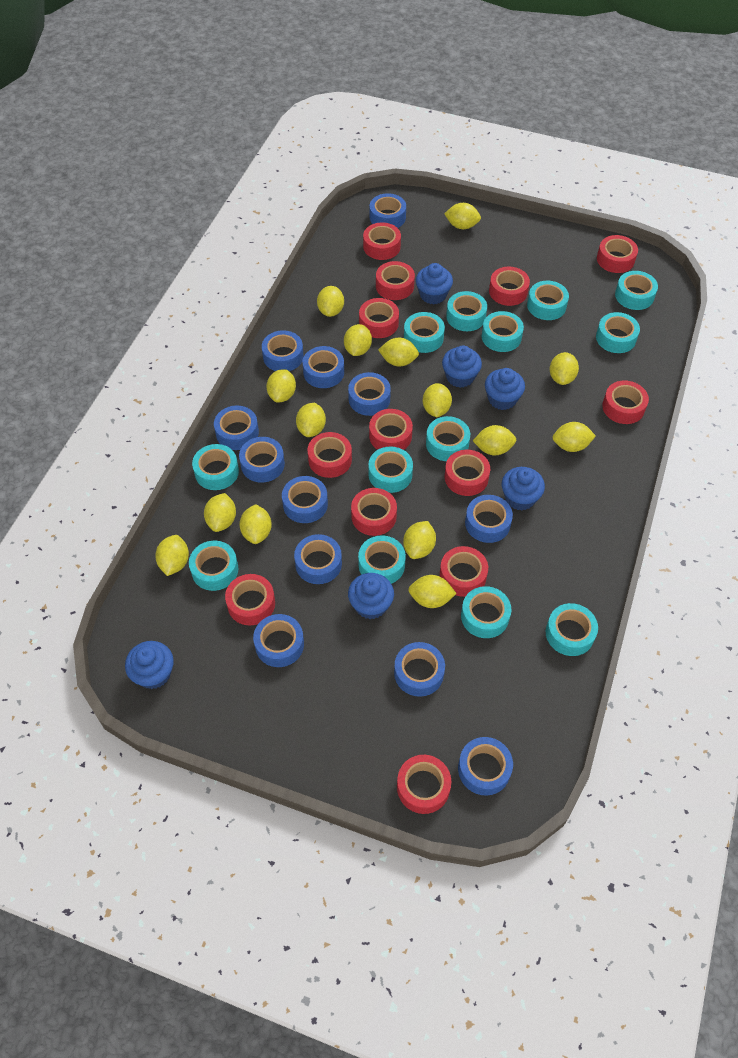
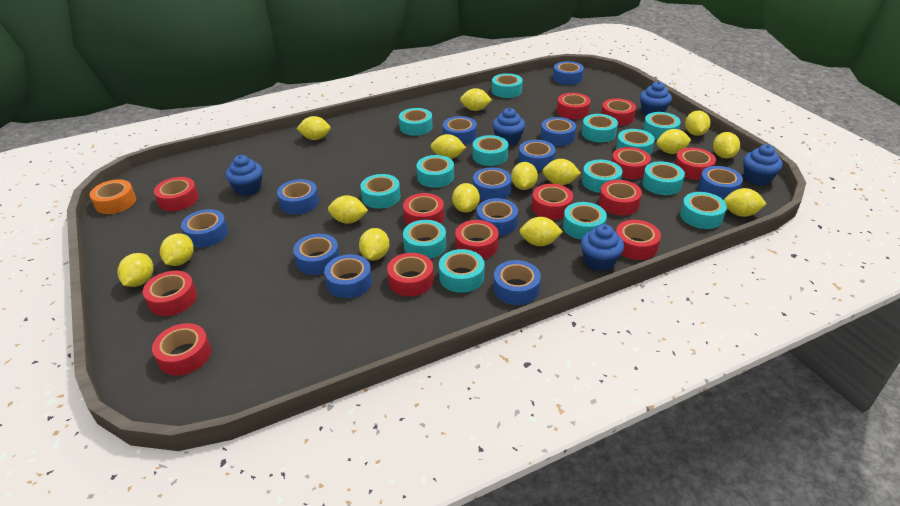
blue cupcake: 6 -> 5
orange tape: 0 -> 1
turquoise tape: 13 -> 14

